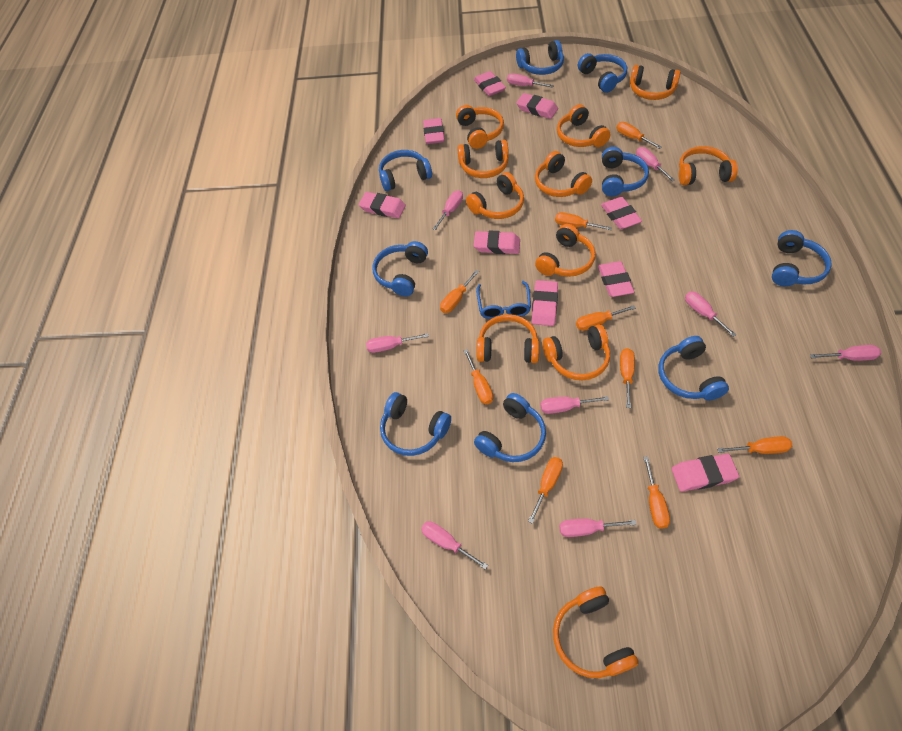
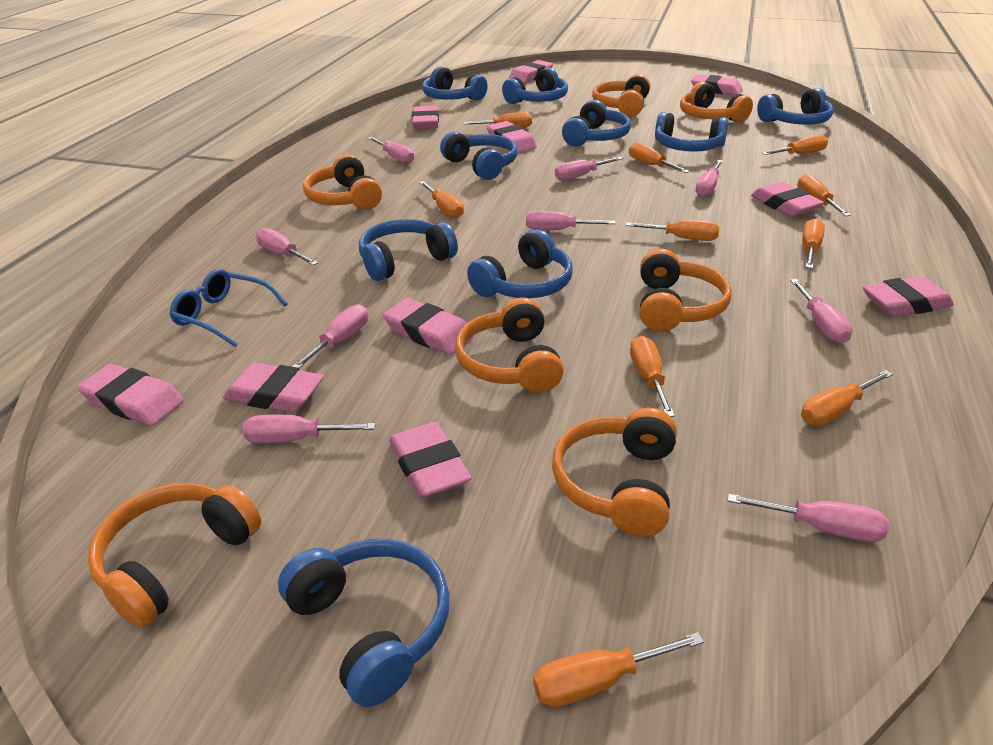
orange headphones: 11 -> 7
orange screwdriver: 9 -> 10
pink eraser: 9 -> 10

